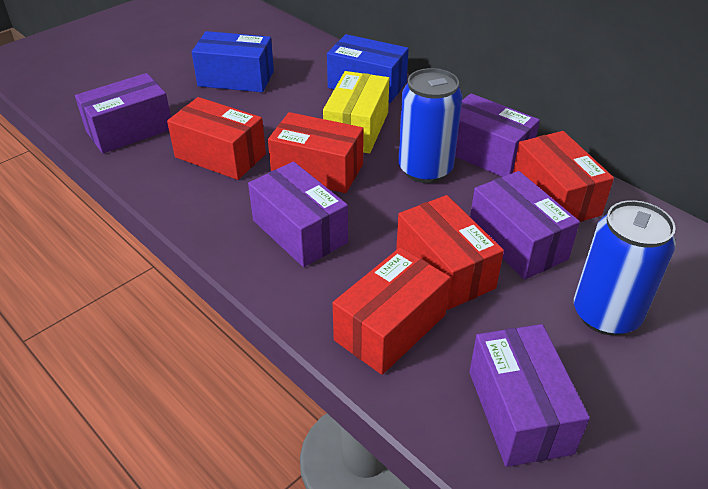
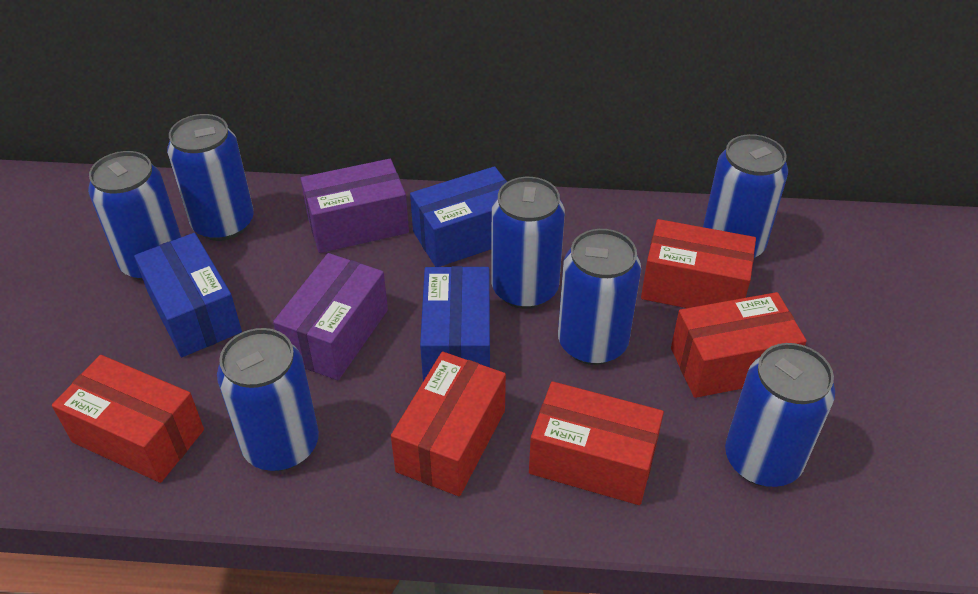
blue box: 2 -> 3
blue can: 2 -> 7
purple box: 5 -> 2
yellow box: 1 -> 0

